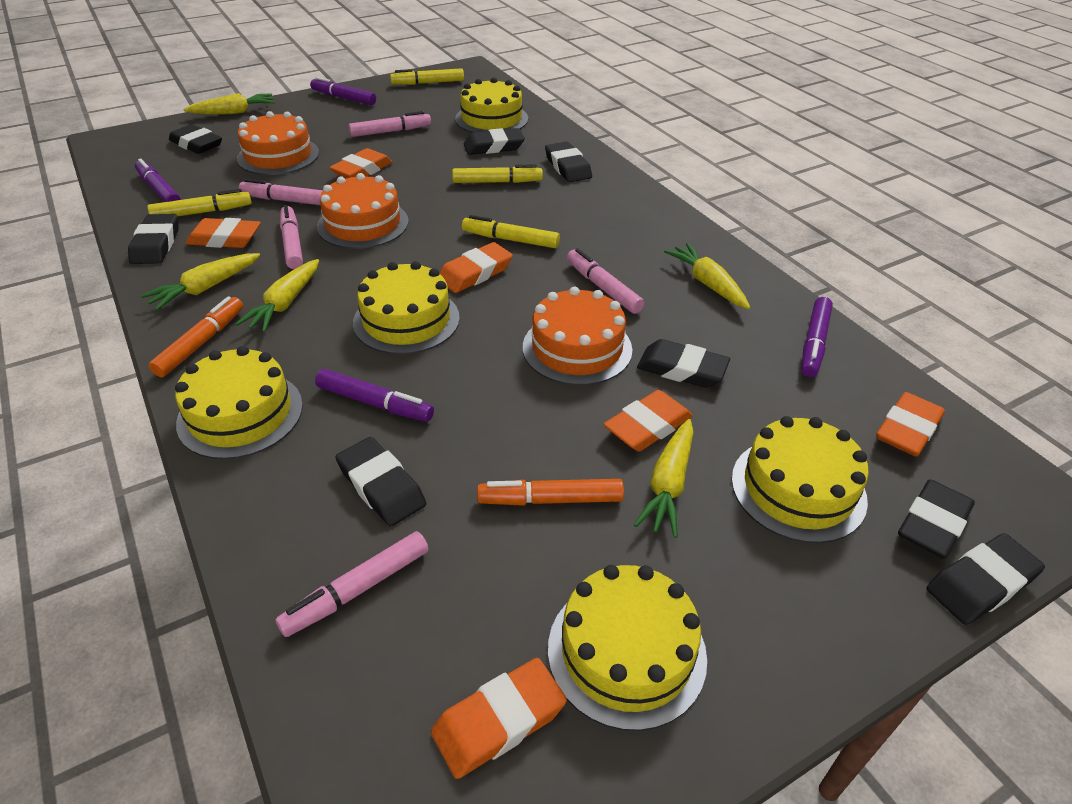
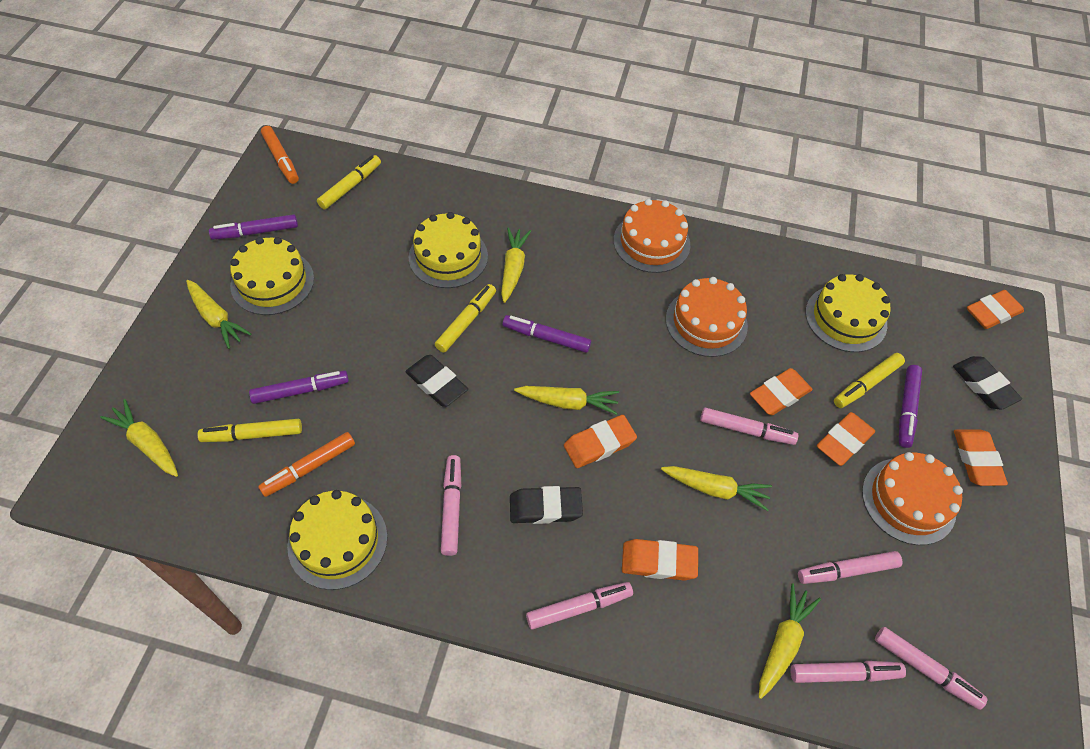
black eraser: 8 -> 3
pink marker: 5 -> 6
yellow cake: 5 -> 4
yellow carrot: 5 -> 6

